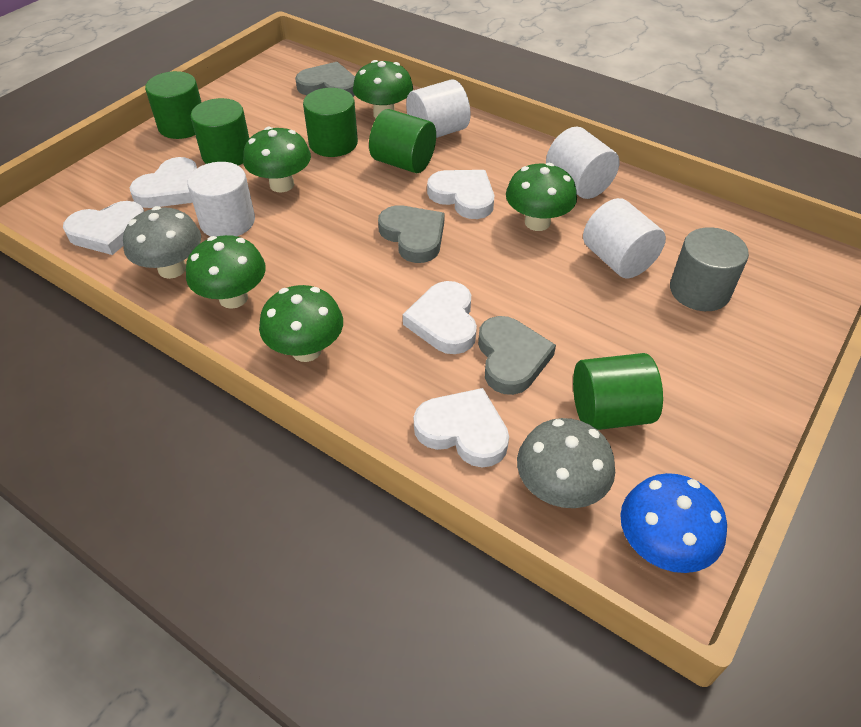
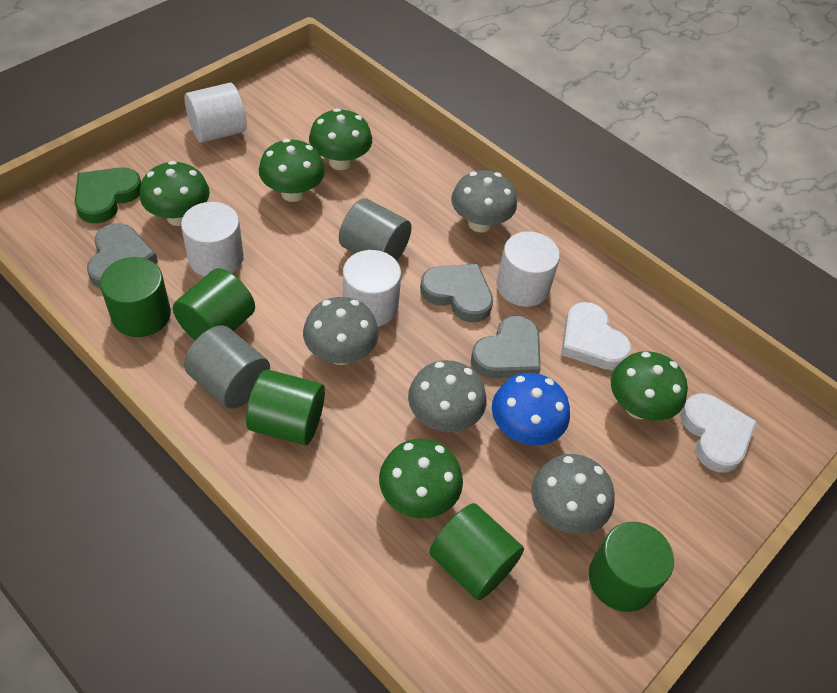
green heart: 0 -> 1
grey cylinder: 1 -> 2
grey mushroom: 2 -> 4
white heart: 5 -> 2

